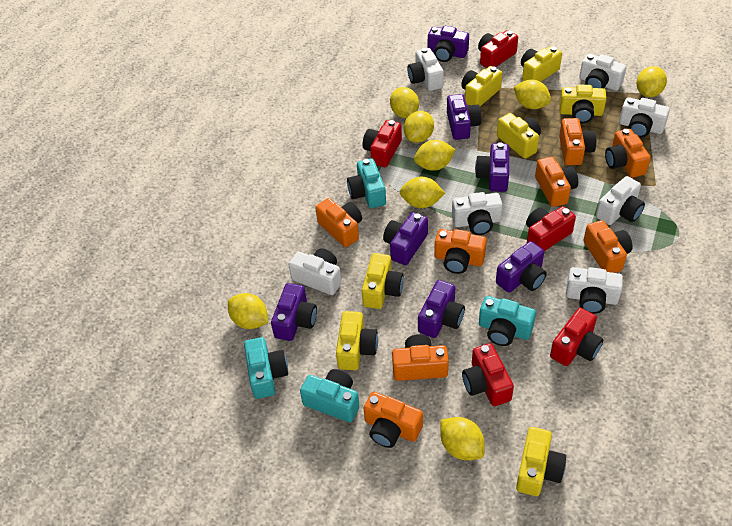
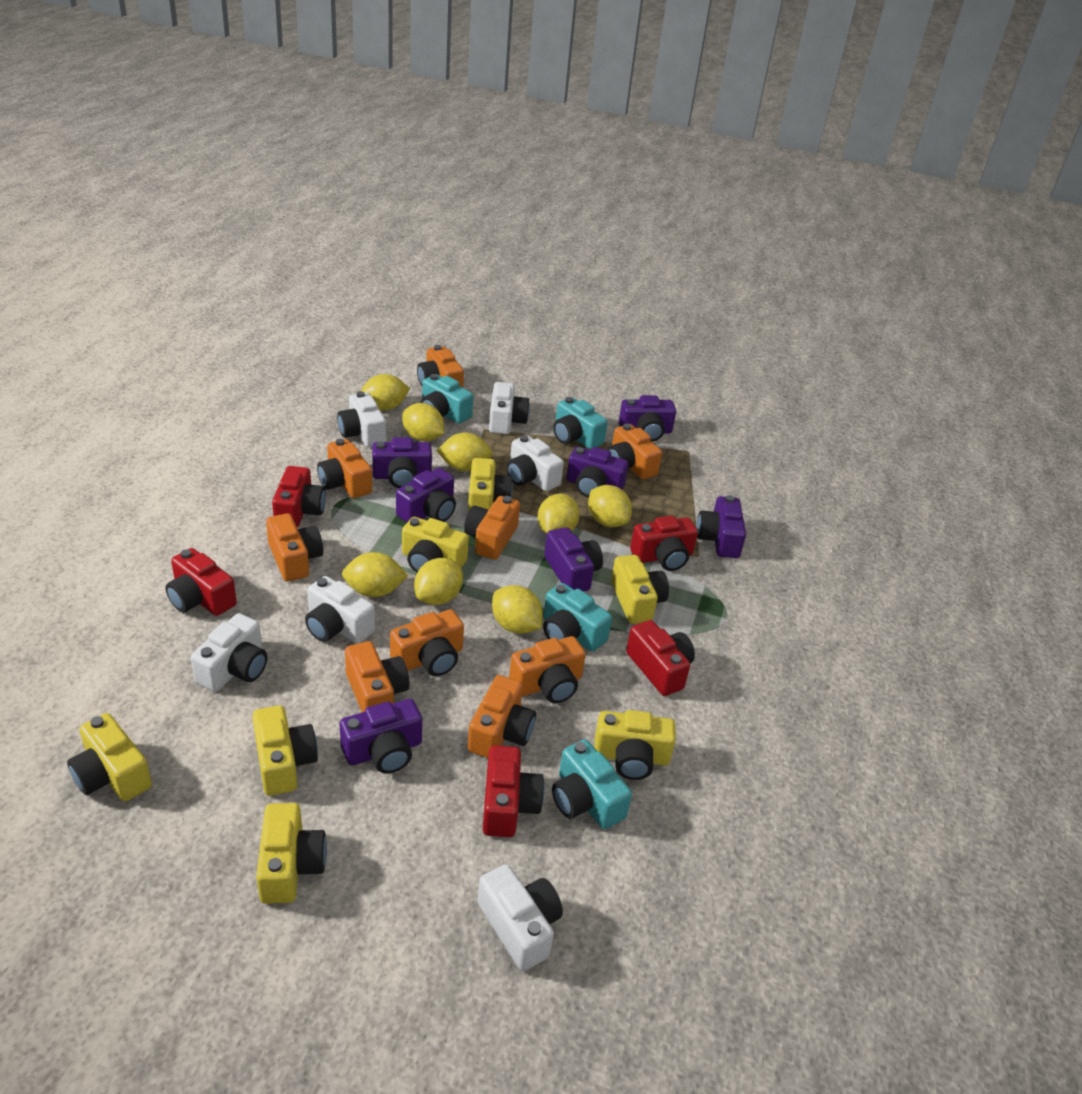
orange camera: 8 -> 9
white camera: 7 -> 6

